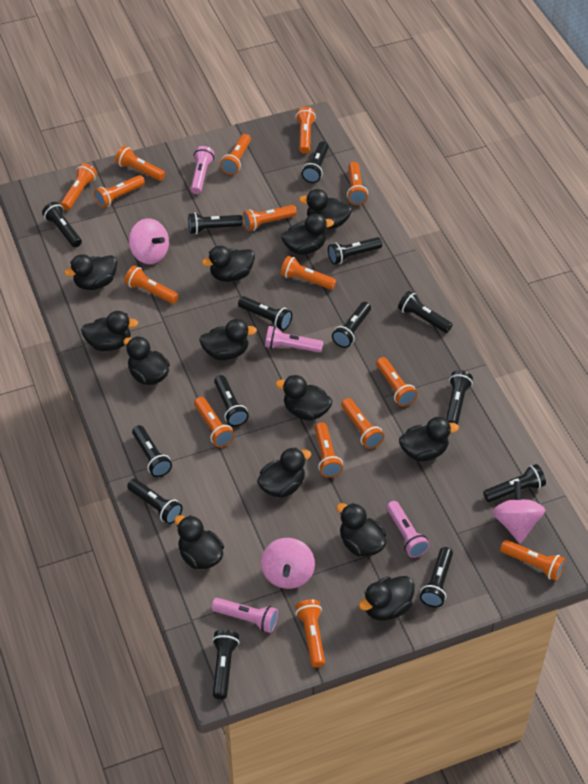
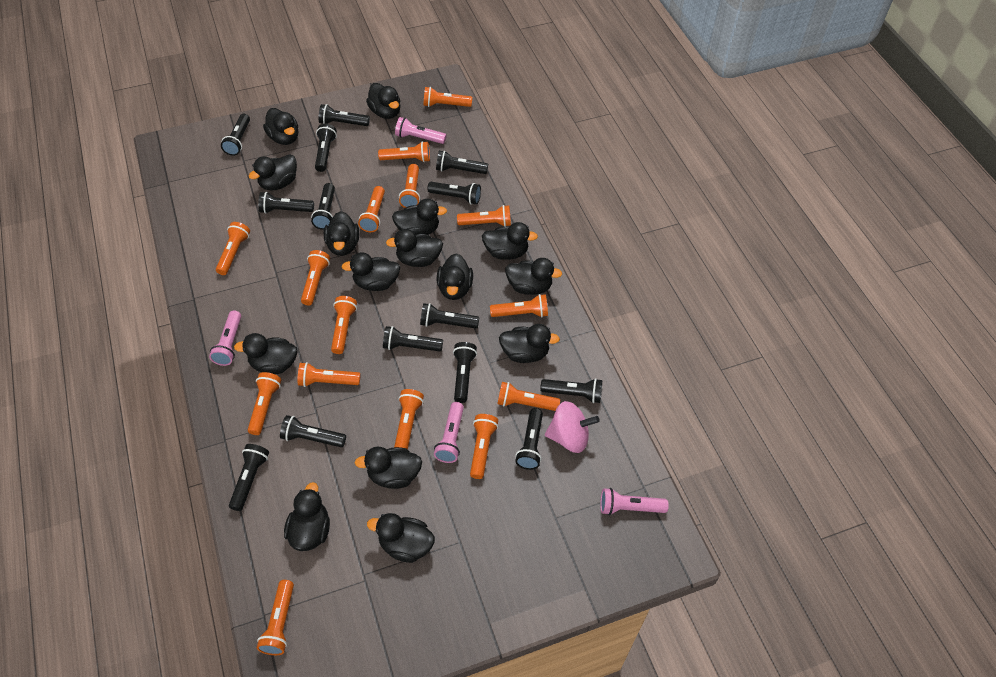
black duck: 13 -> 15
pink spinning top: 3 -> 1

